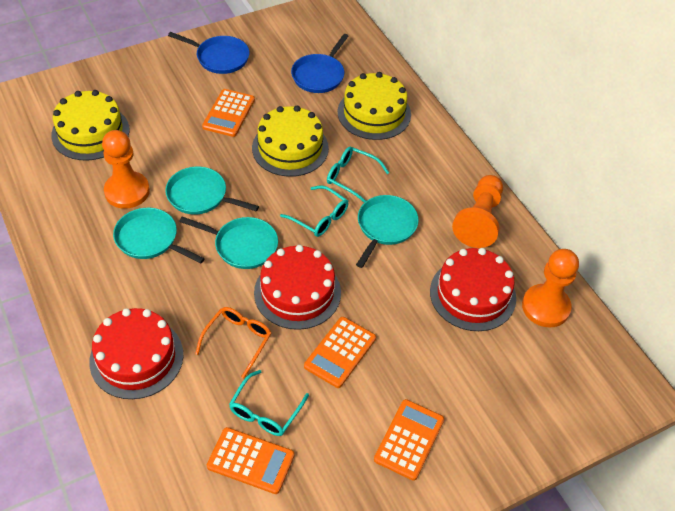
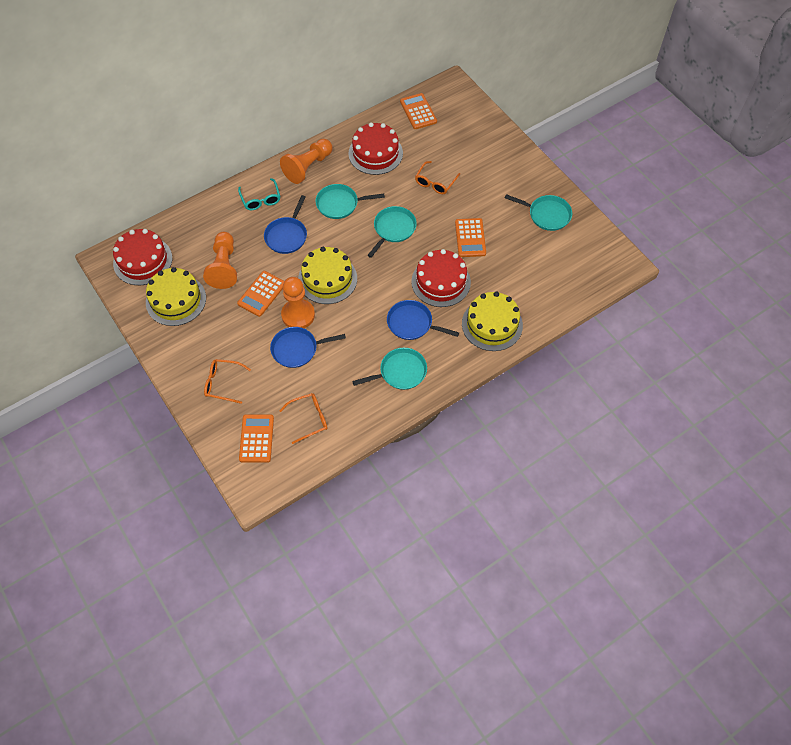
blue pan: 2 -> 3
orange glasses: 1 -> 3
turquoise glasses: 3 -> 1

